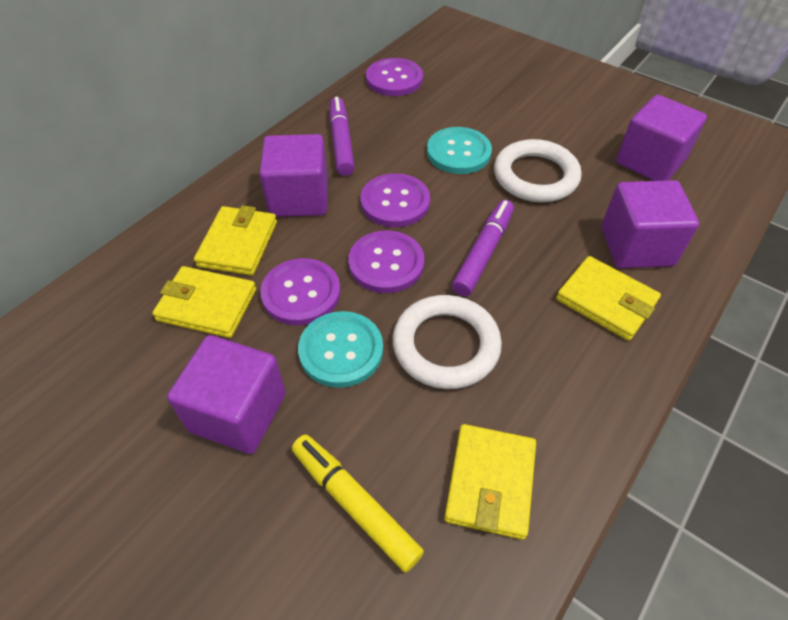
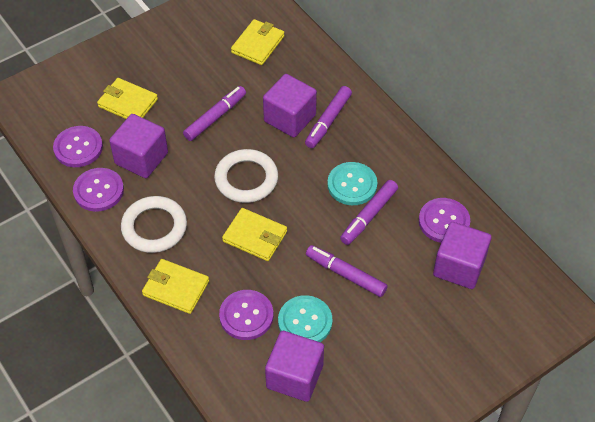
purple marker: 2 -> 4
yellow marker: 1 -> 0

